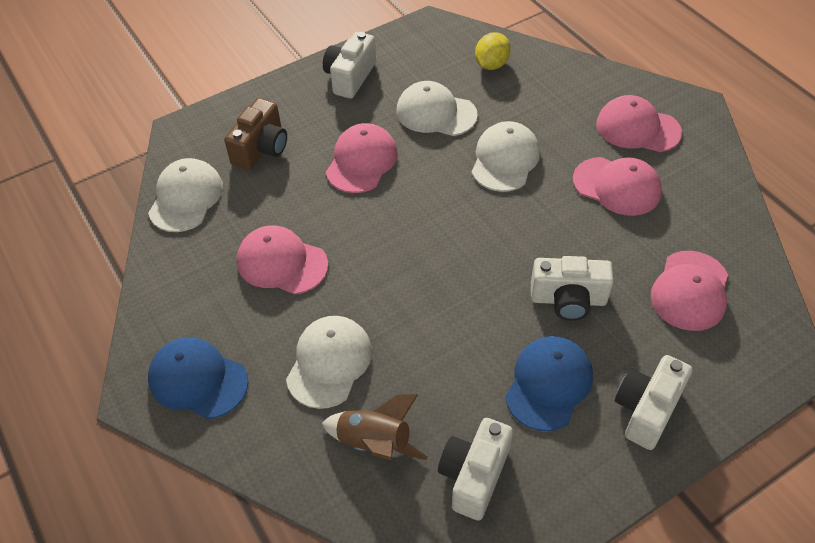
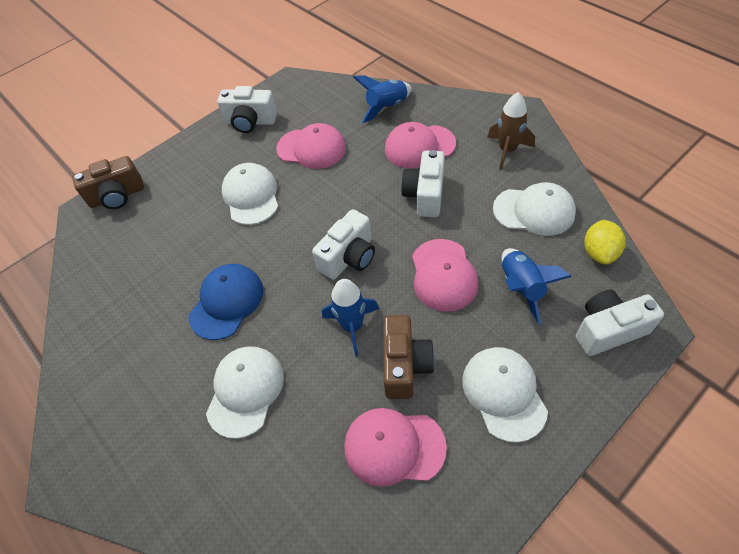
blue cap: 2 -> 1
blue rocket: 0 -> 3
brown camera: 1 -> 2
pink cap: 5 -> 4

